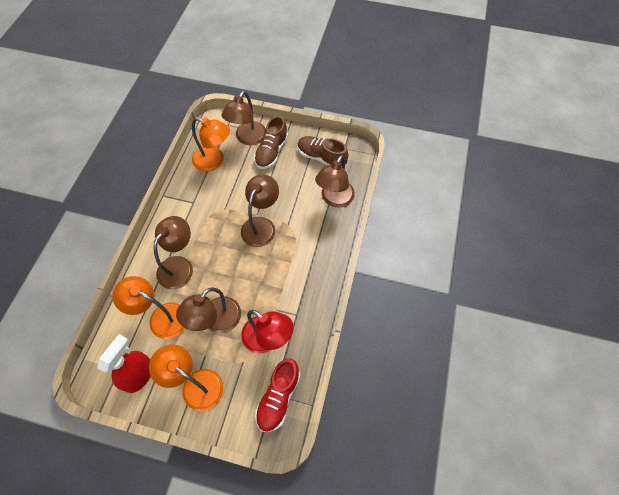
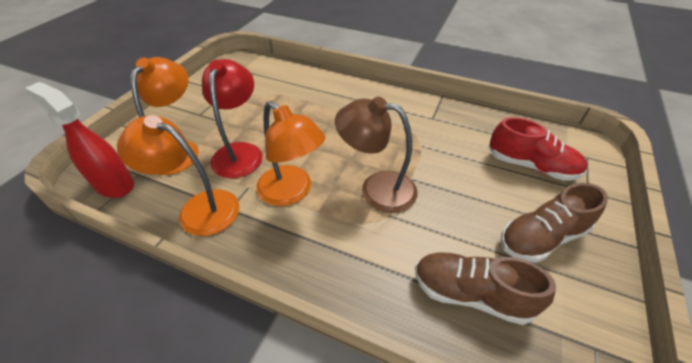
brown lamp: 5 -> 1

